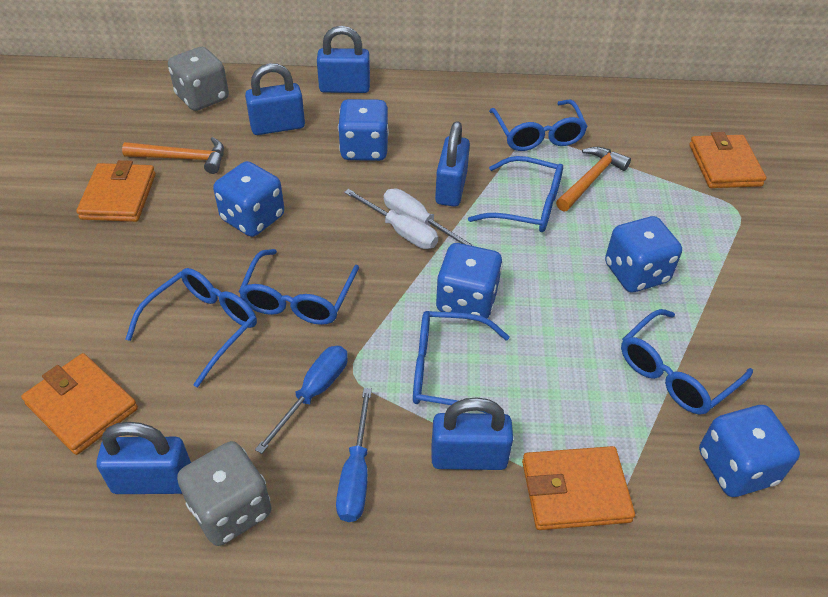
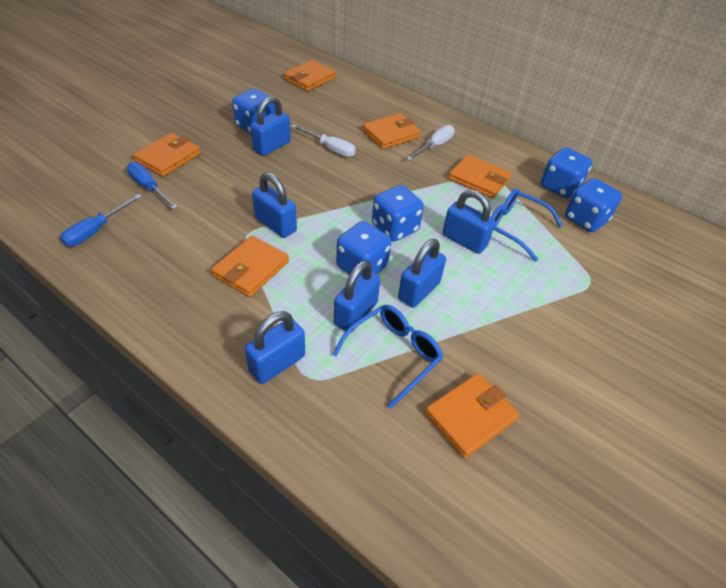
blue glasses: 6 -> 2
blue padlock: 5 -> 6
grey dice: 2 -> 0
orange hammer: 2 -> 0
orange wallet: 4 -> 6

